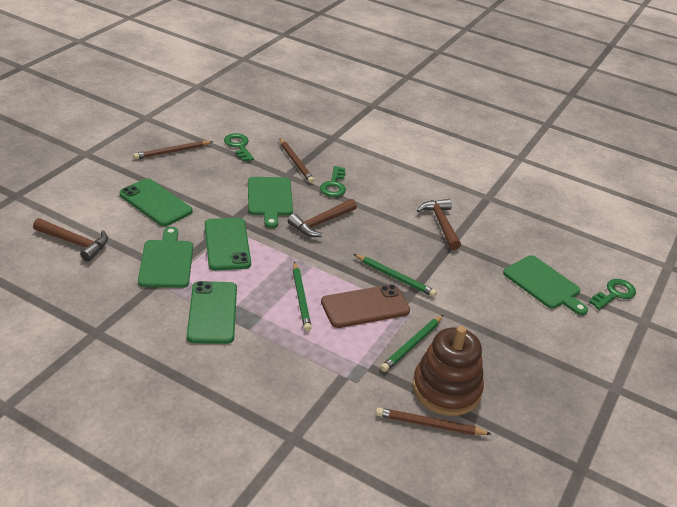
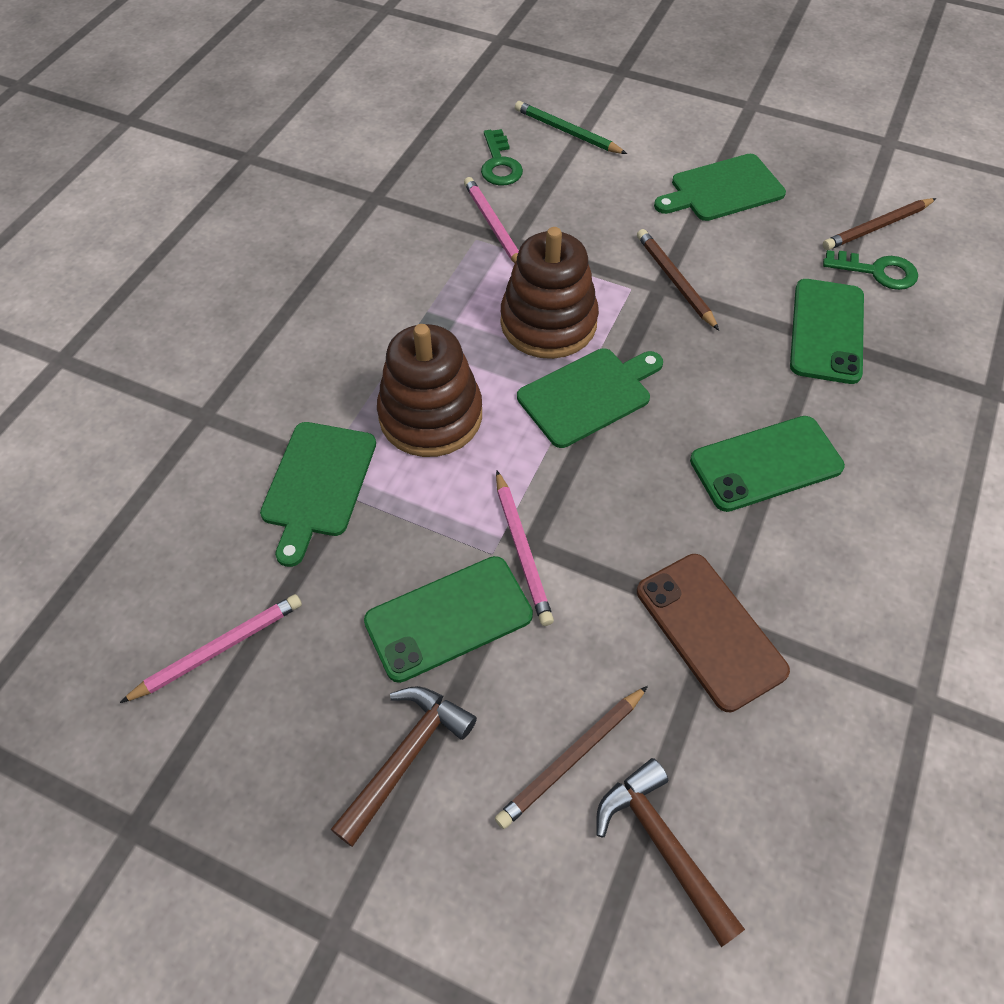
brown hammer: 3 -> 2
brown stacking toy: 1 -> 2
green key: 3 -> 2
green pencil: 3 -> 1
pink pencil: 0 -> 3

